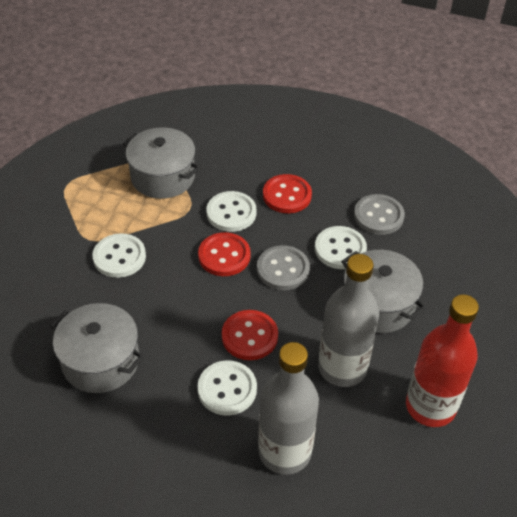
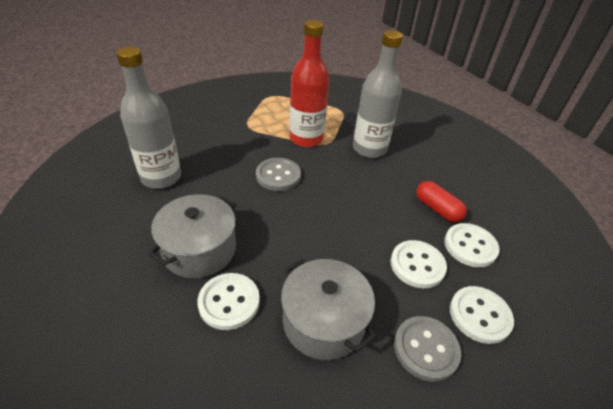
grey pot: 3 -> 2
red button: 3 -> 0
red capsule: 0 -> 1

